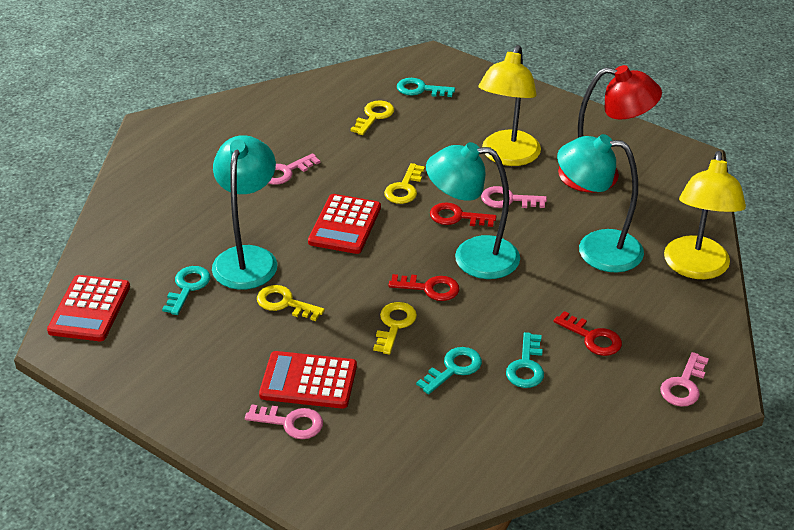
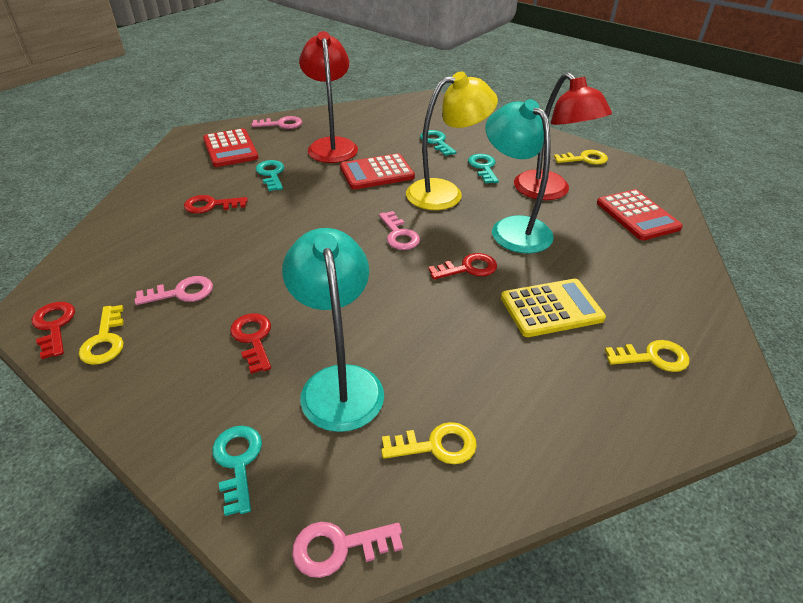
red key: 3 -> 4
red lamp: 1 -> 2
turquoise lamp: 3 -> 2
yellow calculator: 0 -> 1
yellow lamp: 2 -> 1

